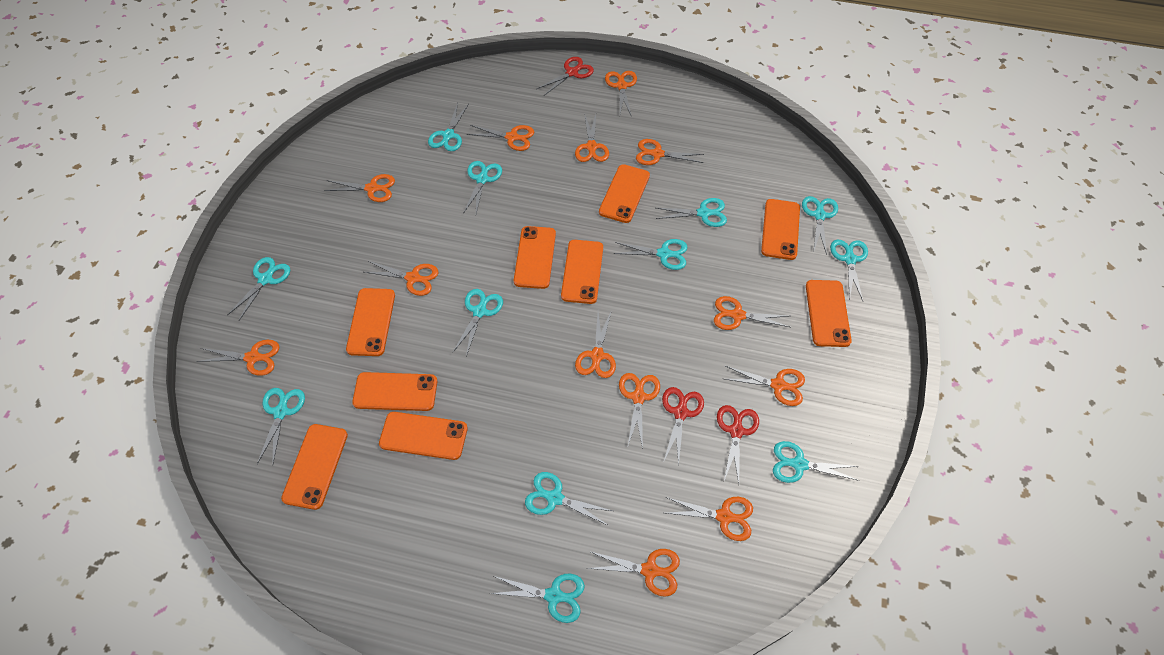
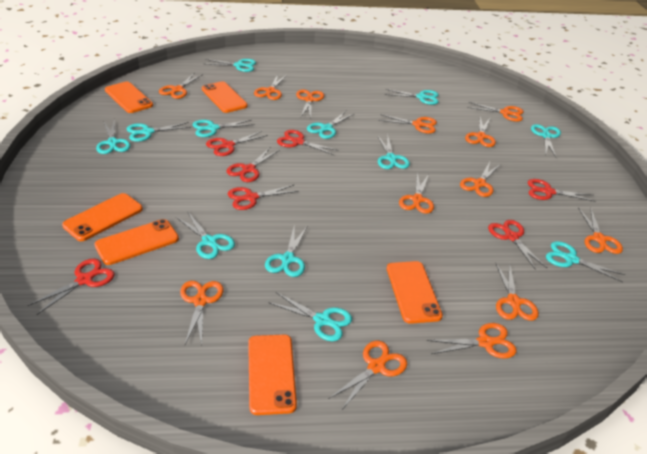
orange phone: 9 -> 6
red scissors: 3 -> 7

